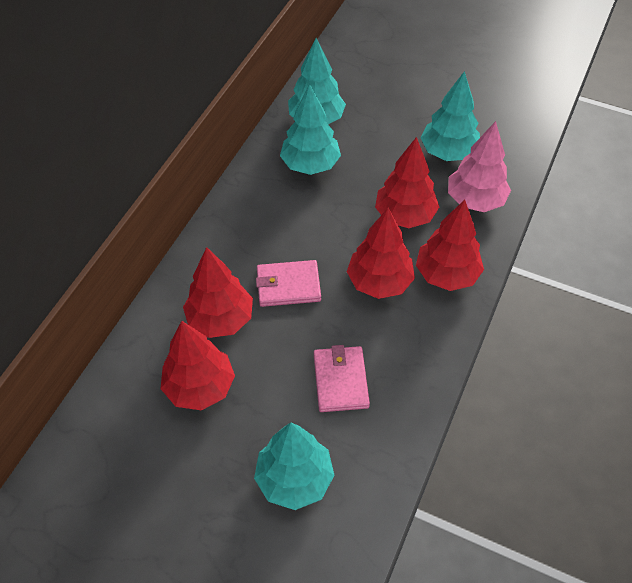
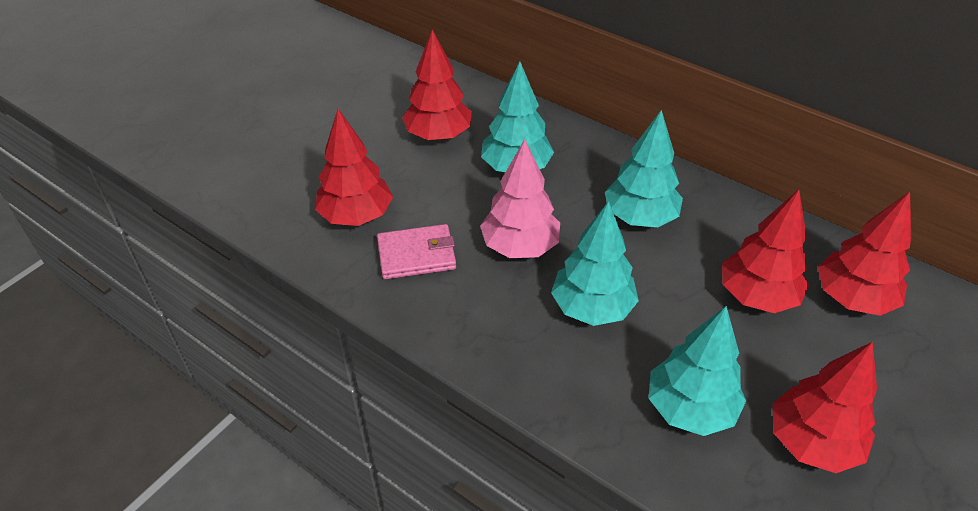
pink wallet: 2 -> 1

